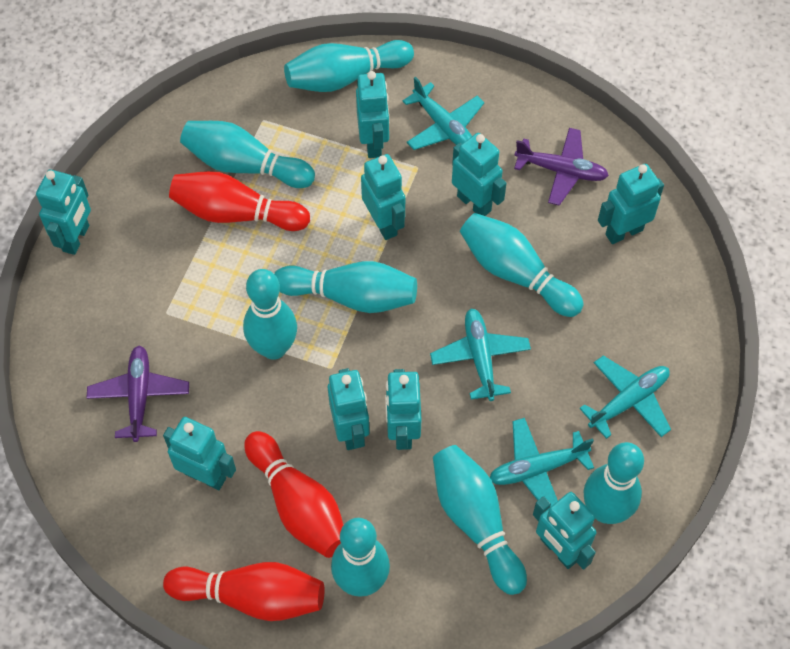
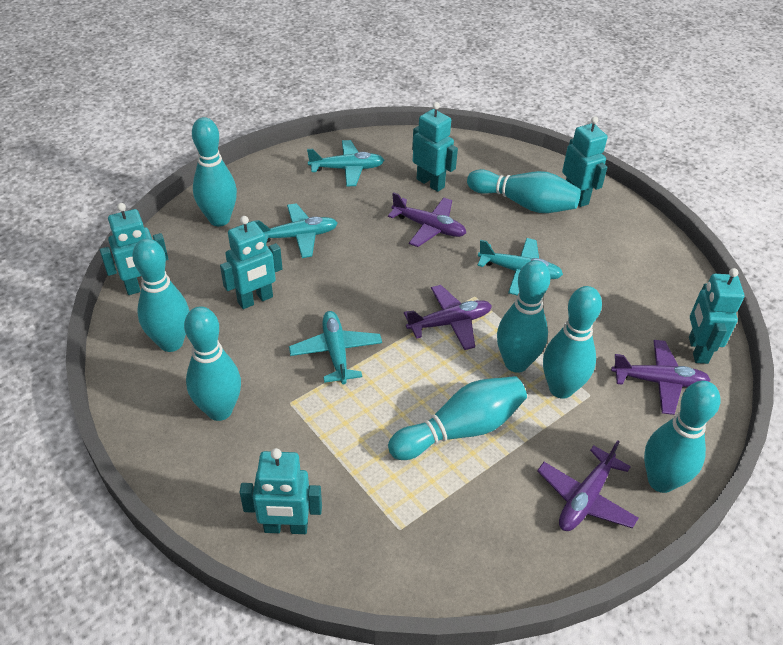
purple plane: 2 -> 4
red bowling pin: 3 -> 0
turquoise robot: 9 -> 6

